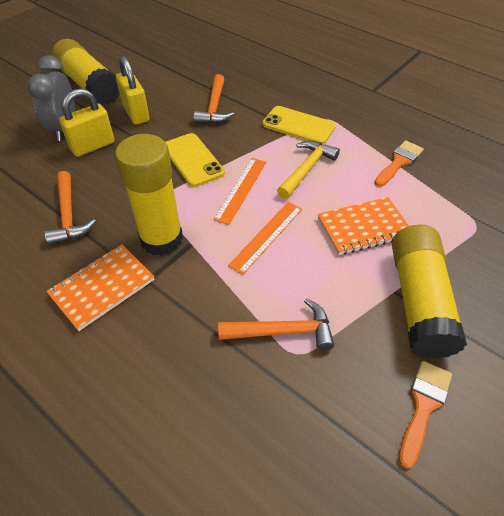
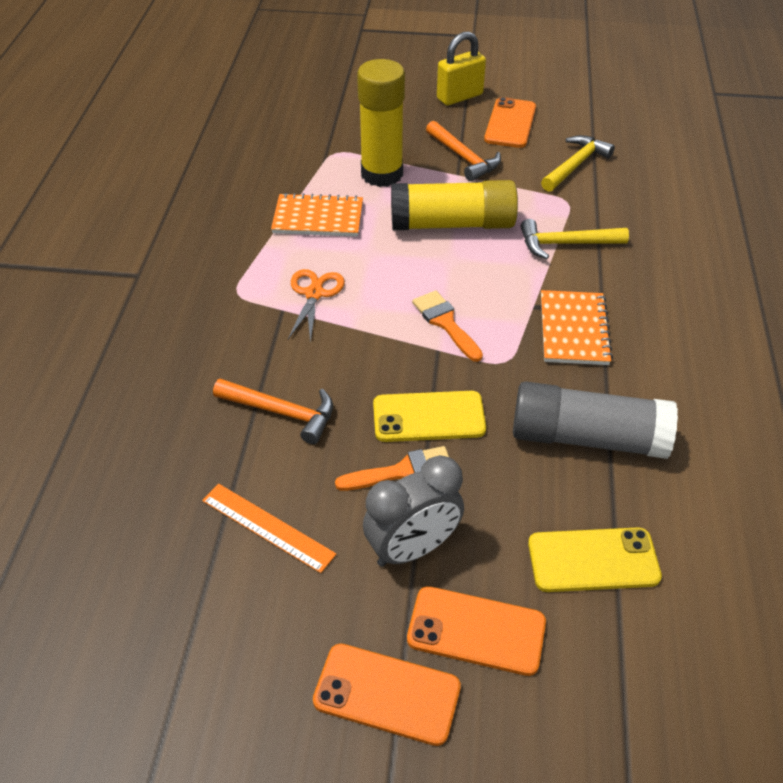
grey glue stick: 0 -> 1
orange hammer: 3 -> 2
orange phone: 0 -> 3
orange ruler: 2 -> 1
orange scissors: 0 -> 1
yellow glue stick: 3 -> 2
yellow hammer: 1 -> 2
yellow padlock: 2 -> 1

